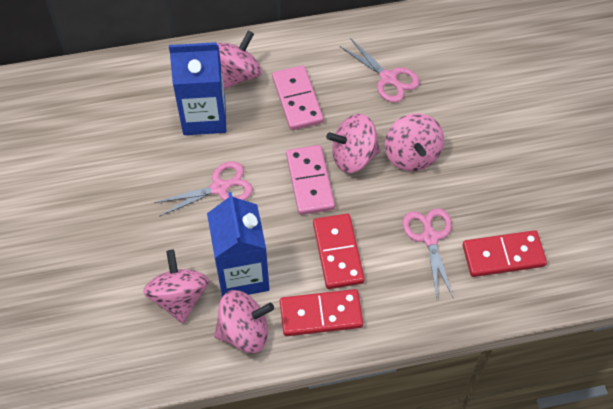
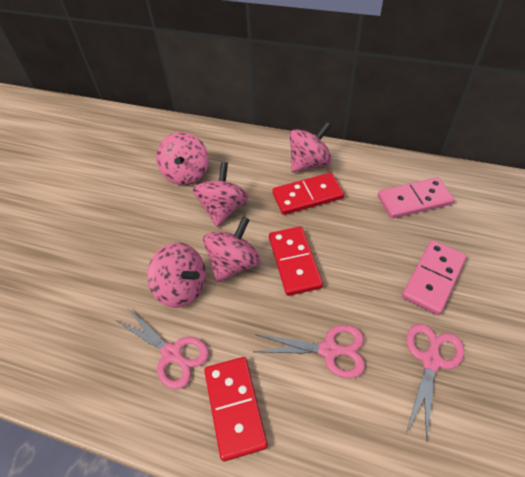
blue carton: 2 -> 0

